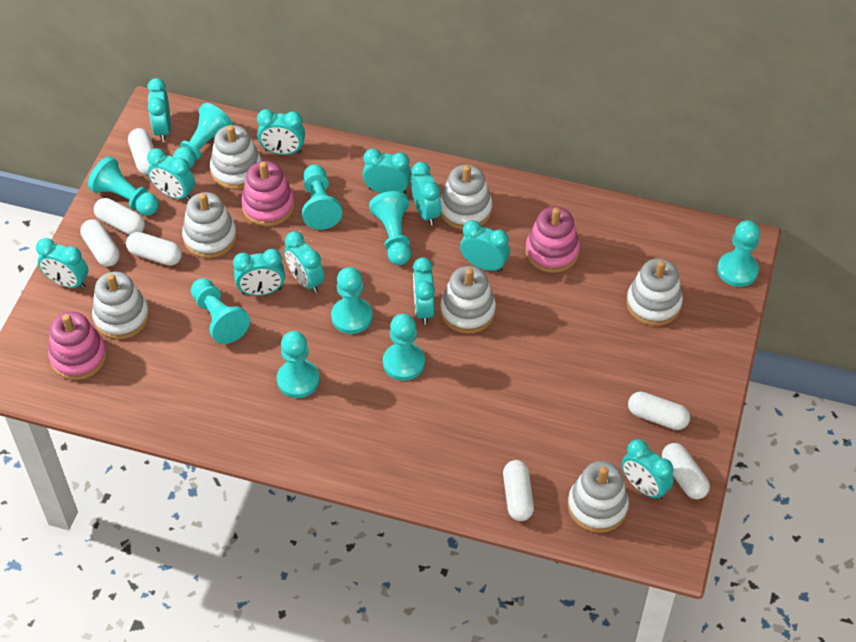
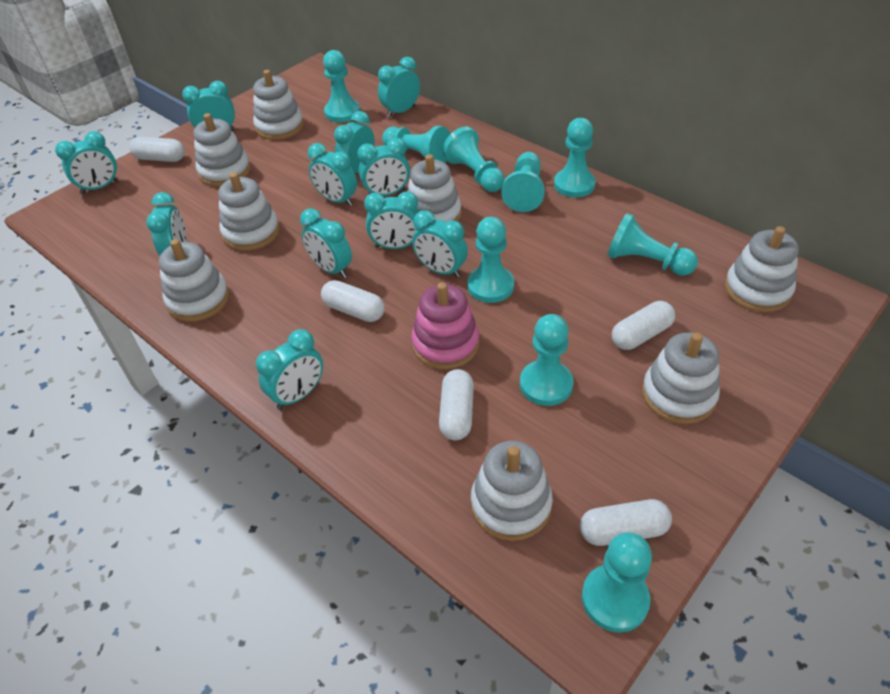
pink stacking toy: 3 -> 1
white capsule: 7 -> 5
white stacking toy: 7 -> 8

